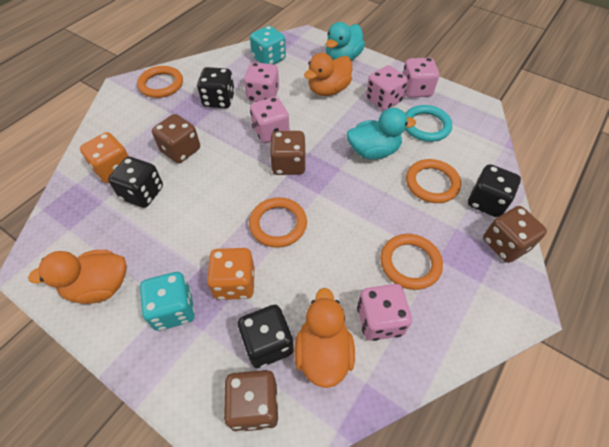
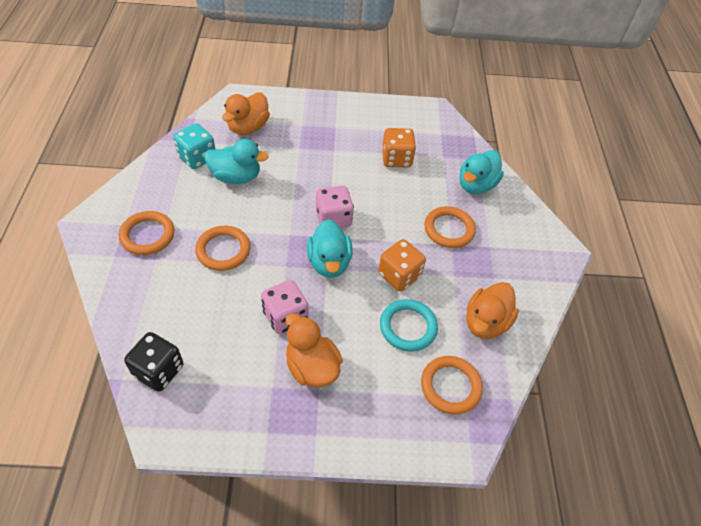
black dice: 4 -> 1
brown dice: 4 -> 0
pink dice: 5 -> 2
turquoise dice: 2 -> 1
turquoise duck: 2 -> 3

